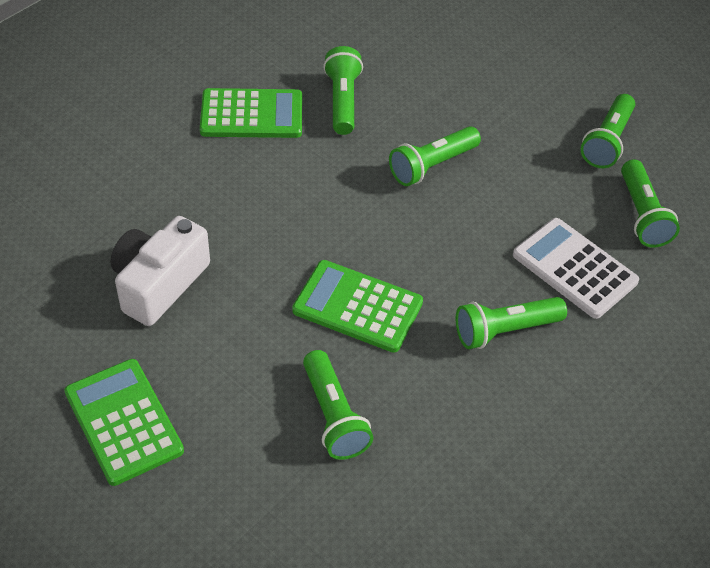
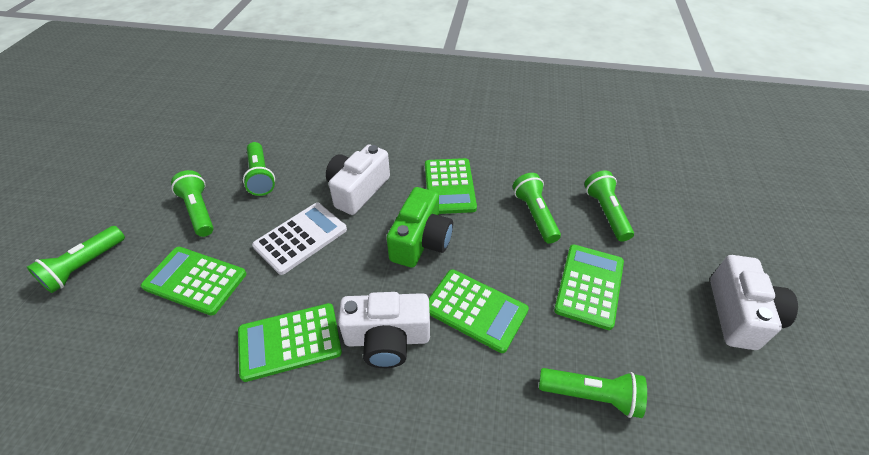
green calculator: 3 -> 5
green camera: 0 -> 1
white camera: 1 -> 3

